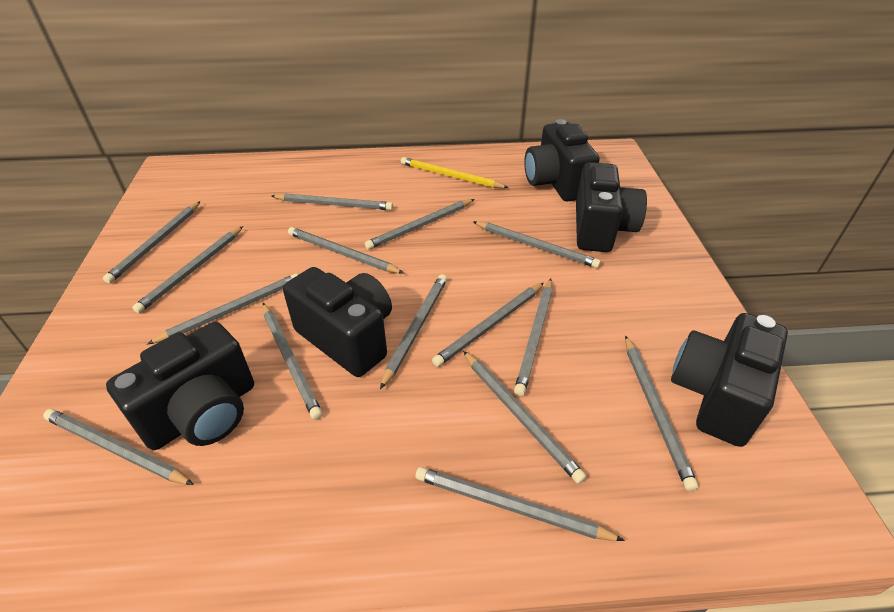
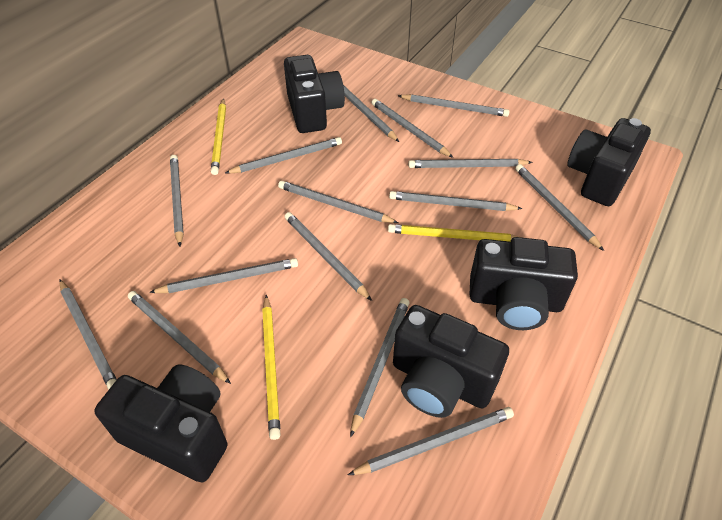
yellow pencil: 1 -> 3

